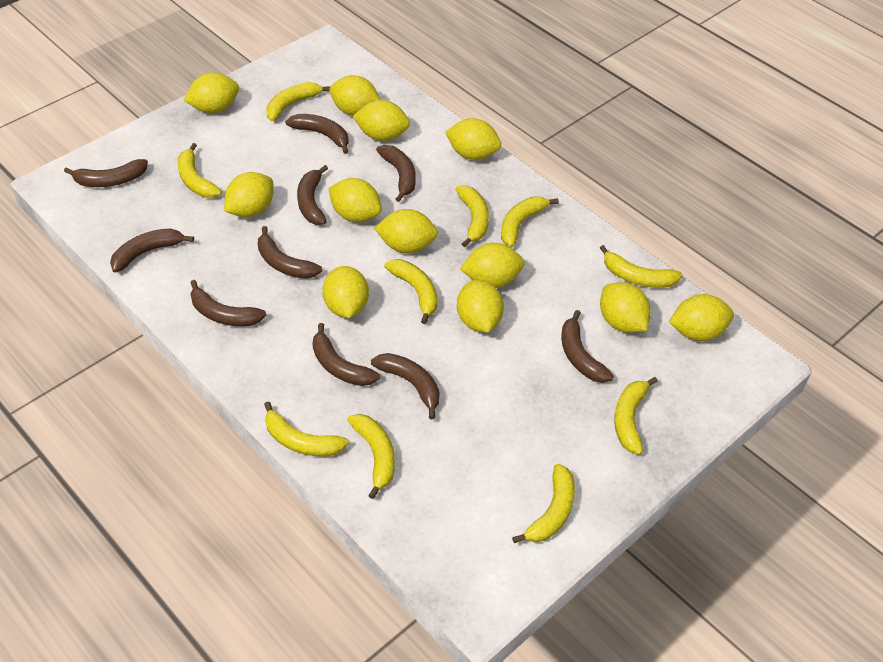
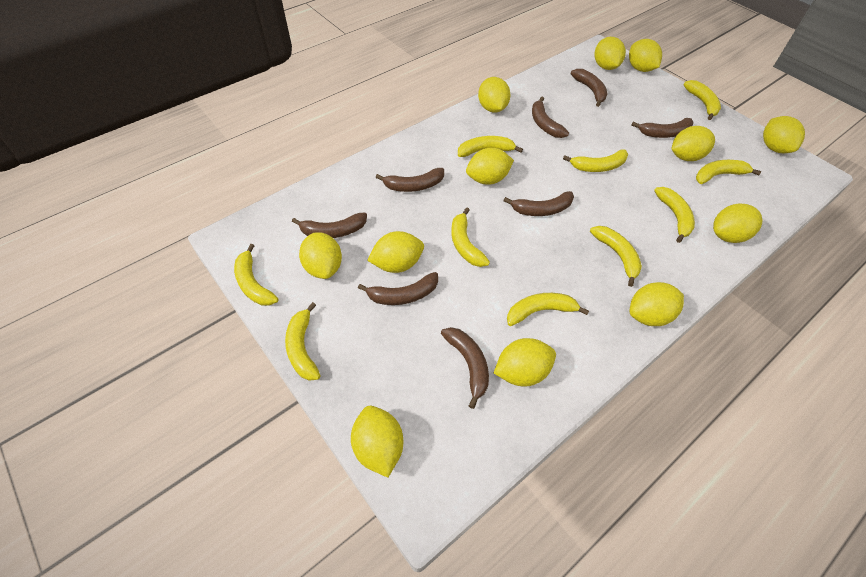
brown banana: 10 -> 8

